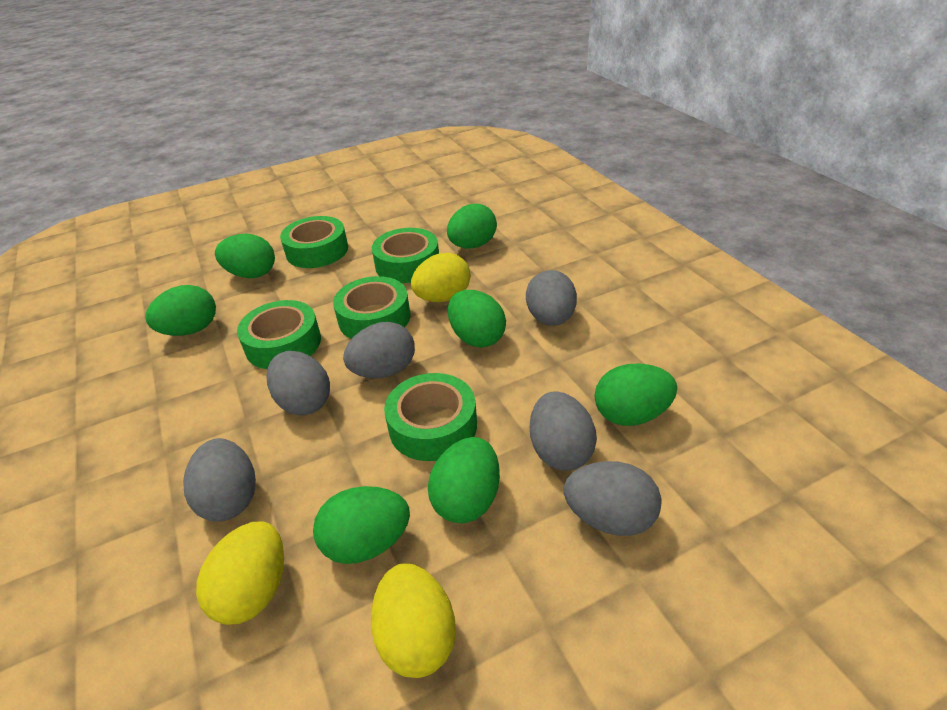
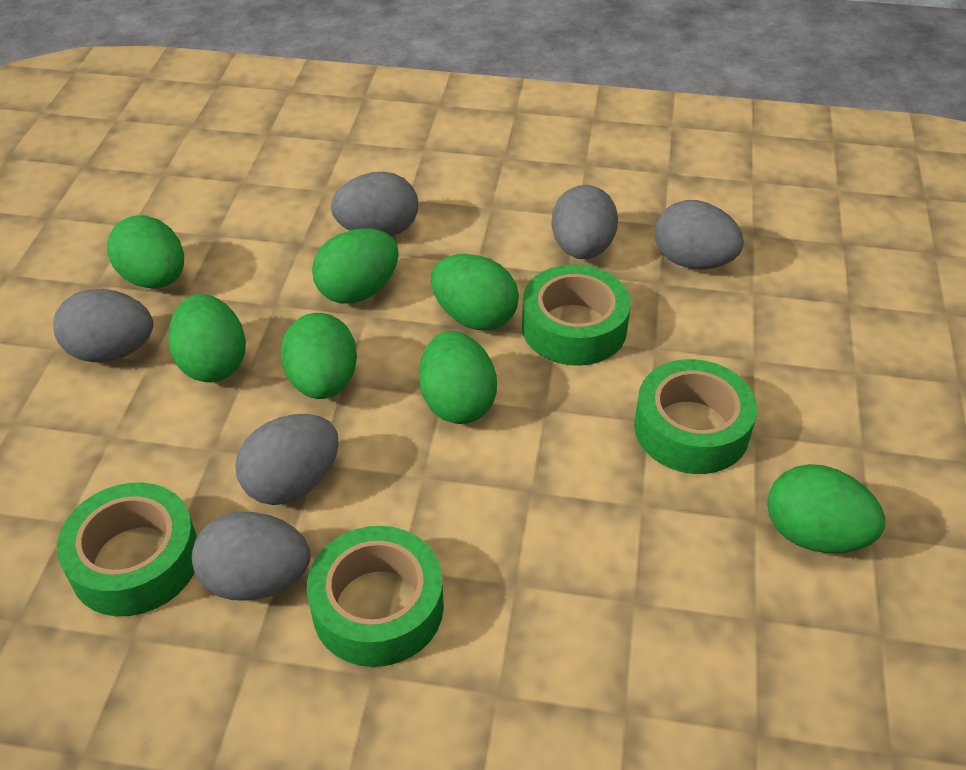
green tape: 5 -> 4
yellow egg: 3 -> 0

